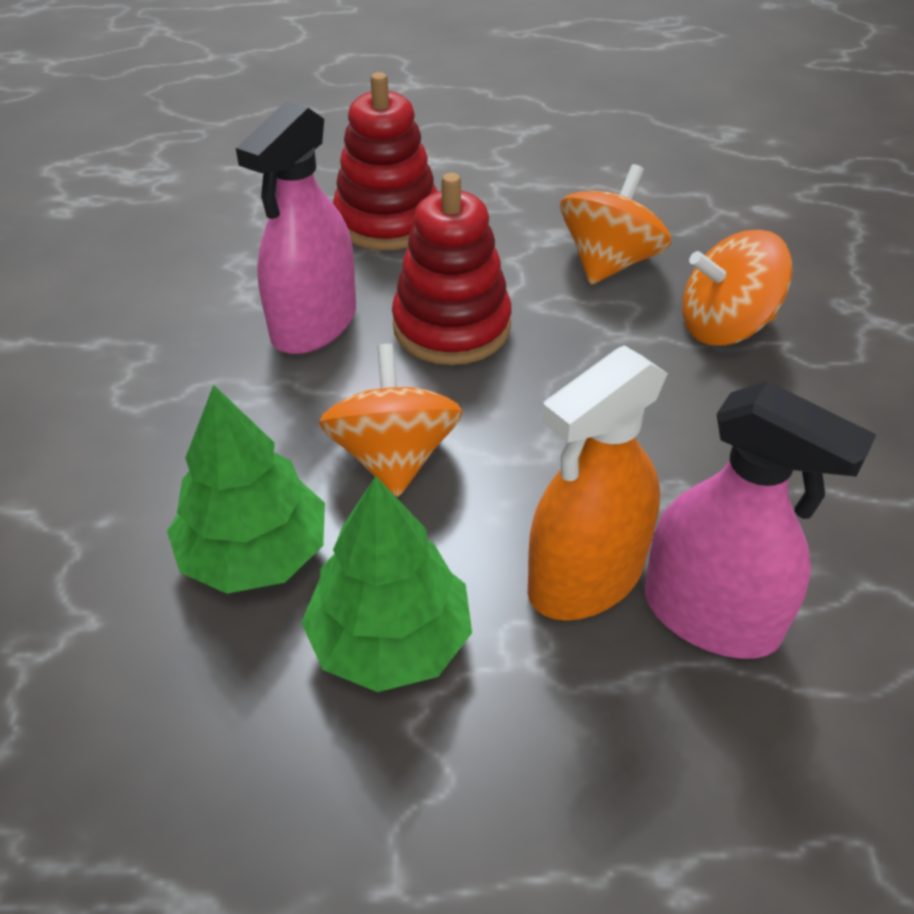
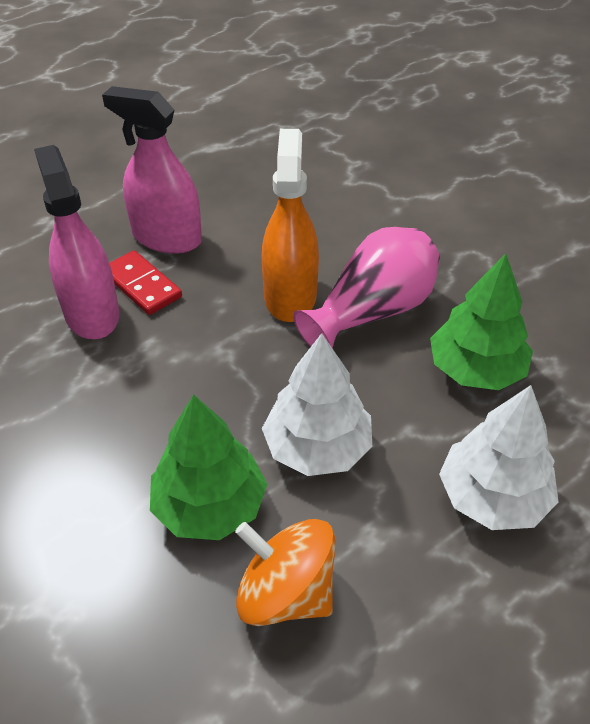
orange spinning top: 3 -> 1
pink vase: 0 -> 1
red domino: 0 -> 1
red stacking toy: 2 -> 0
white tree: 0 -> 2

